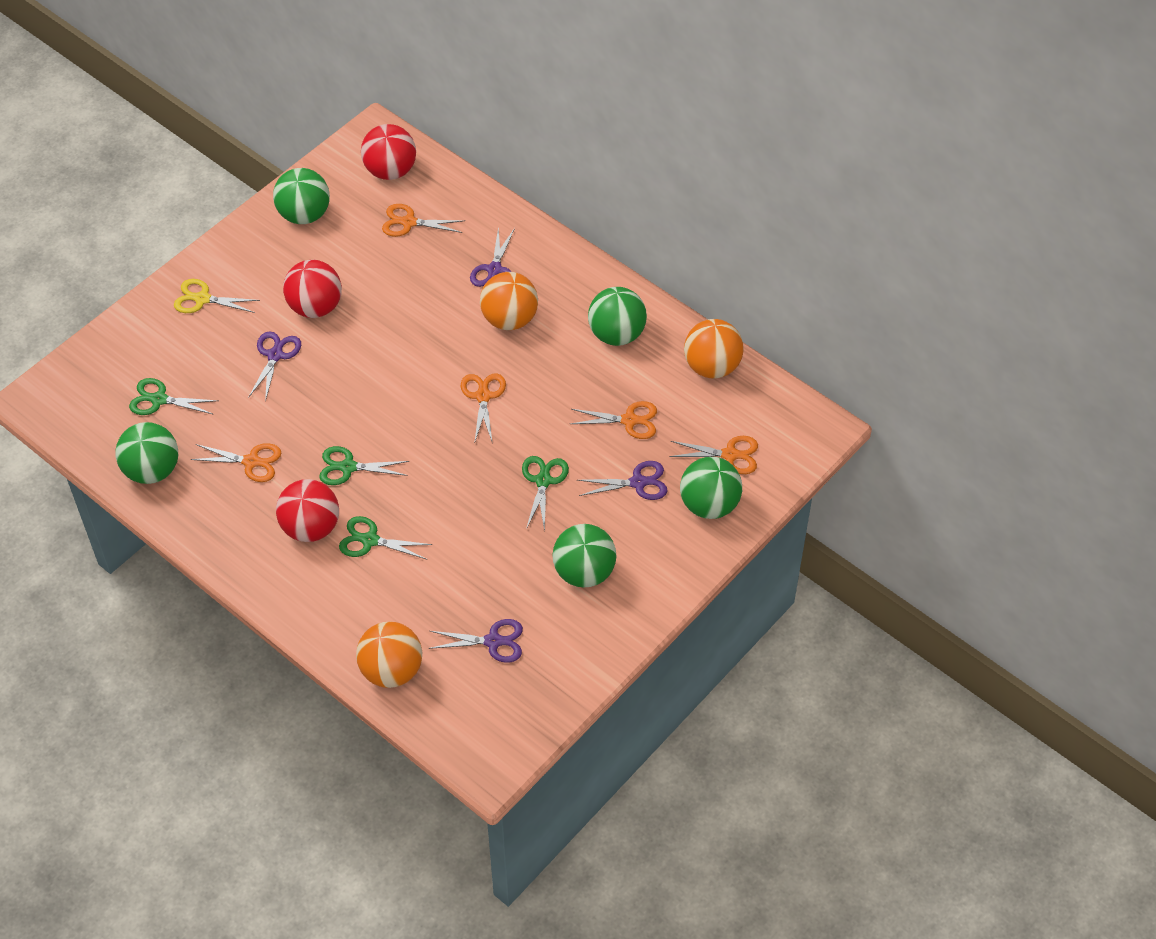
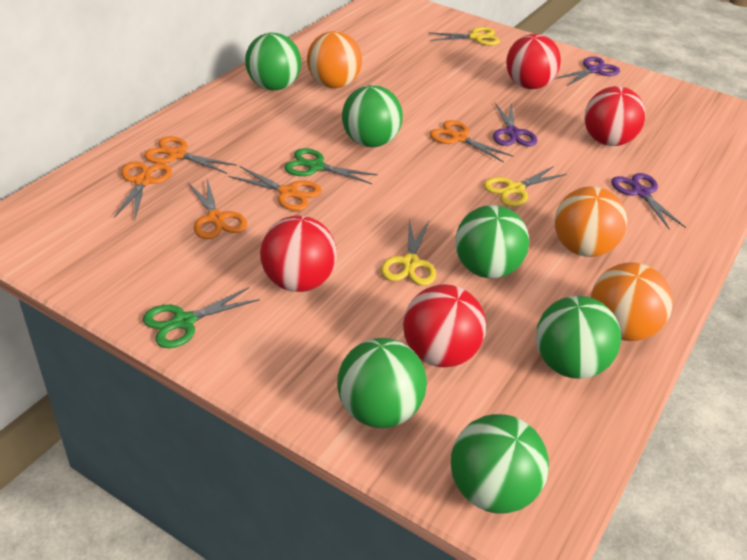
green ball: 5 -> 6
green scissors: 4 -> 2
purple scissors: 4 -> 3
red ball: 3 -> 4
yellow scissors: 1 -> 3

